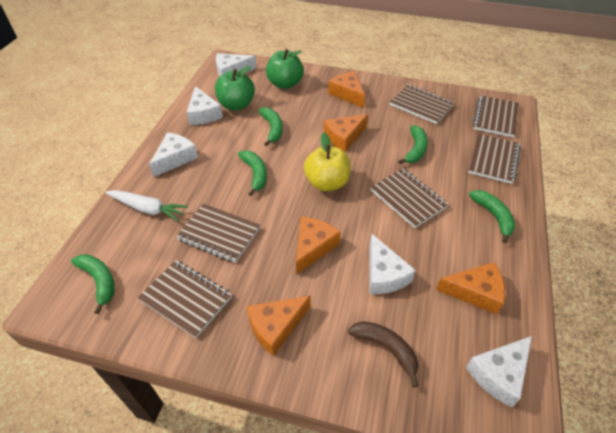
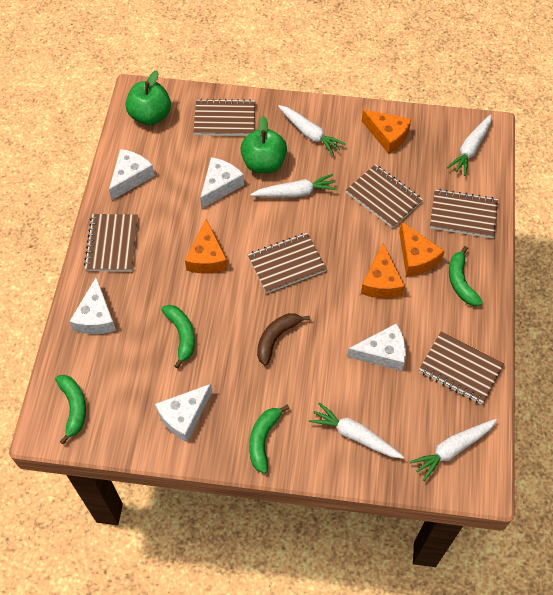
green banana: 5 -> 4
orange cheese: 5 -> 4
white carrot: 1 -> 5
yellow apple: 1 -> 0

